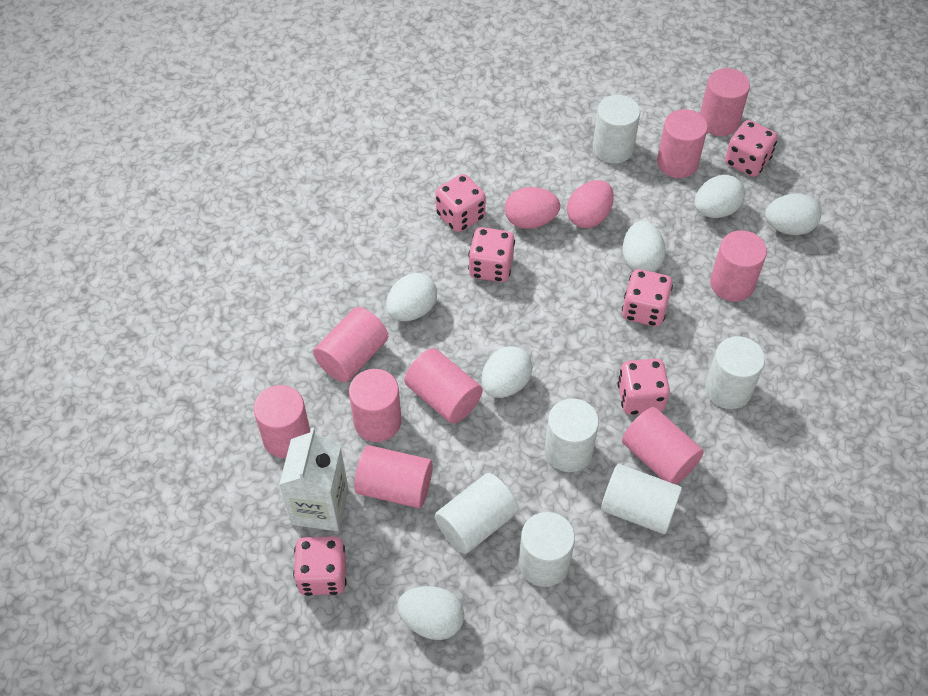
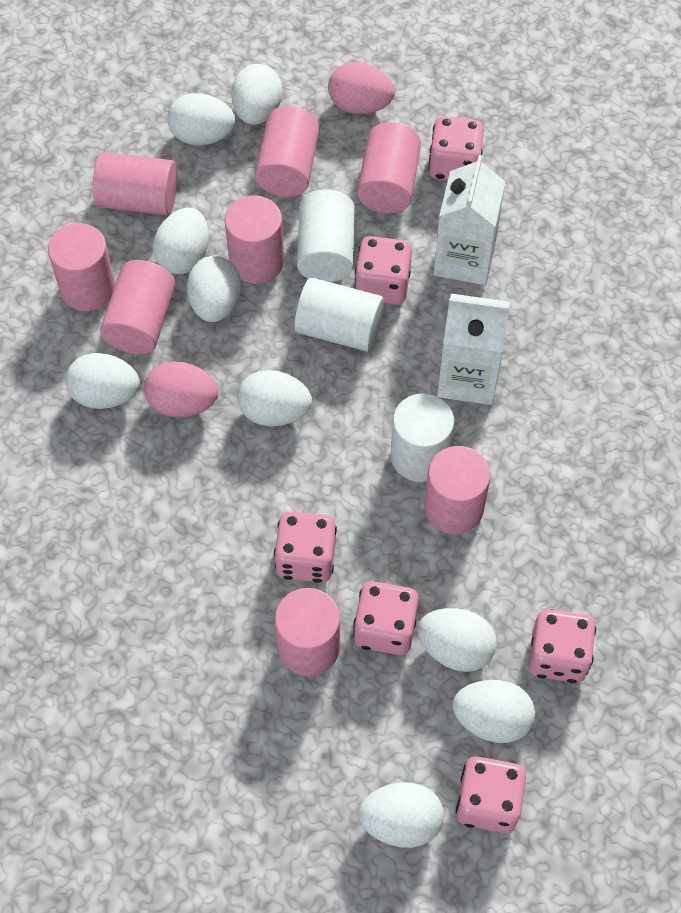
pink cylinder: 9 -> 8
white carton: 1 -> 2
white cylinder: 6 -> 3
white egg: 6 -> 9

